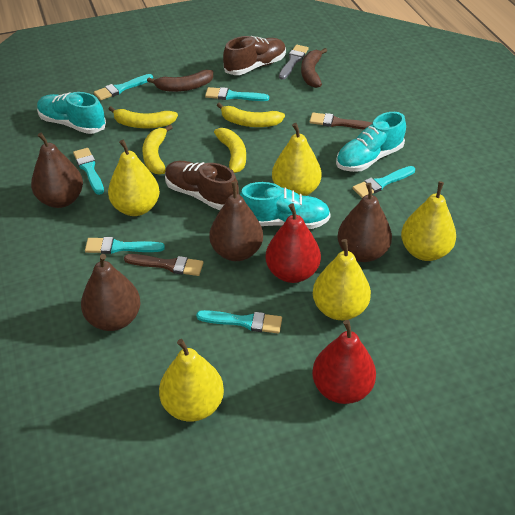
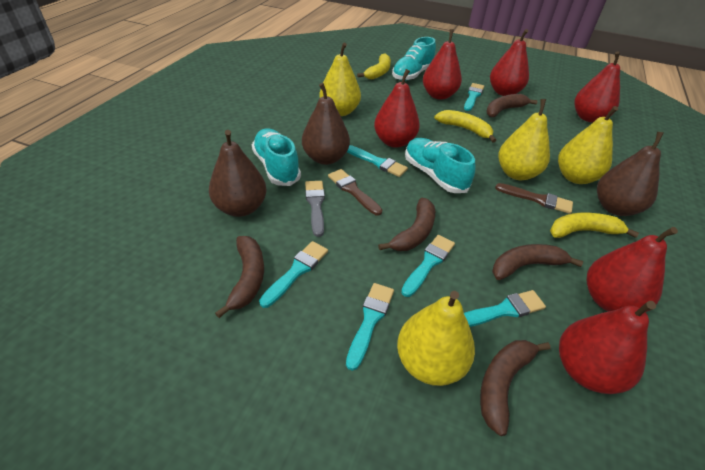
brown banana: 2 -> 5
brown pear: 4 -> 3
brown shoe: 2 -> 0
red pear: 2 -> 6
yellow banana: 4 -> 3
yellow pear: 5 -> 4

